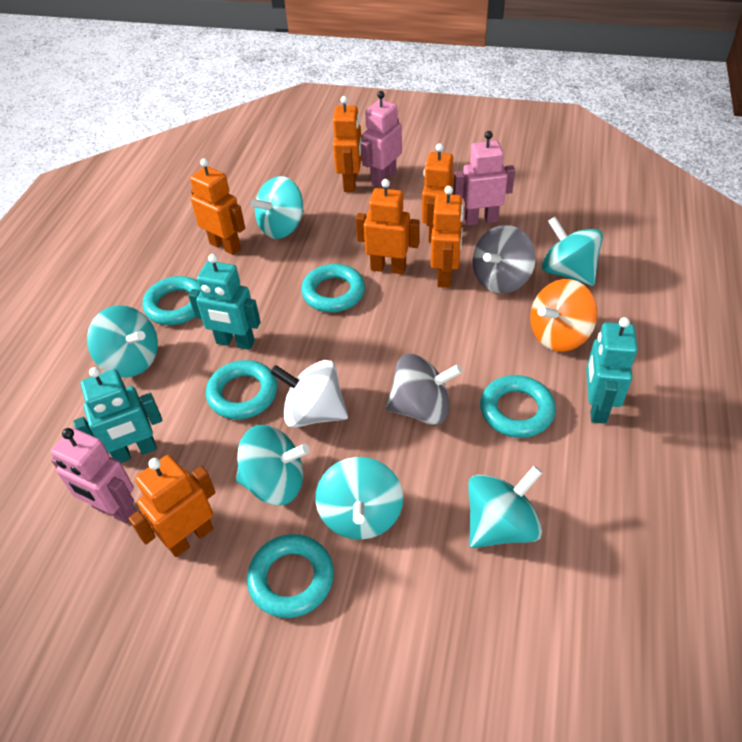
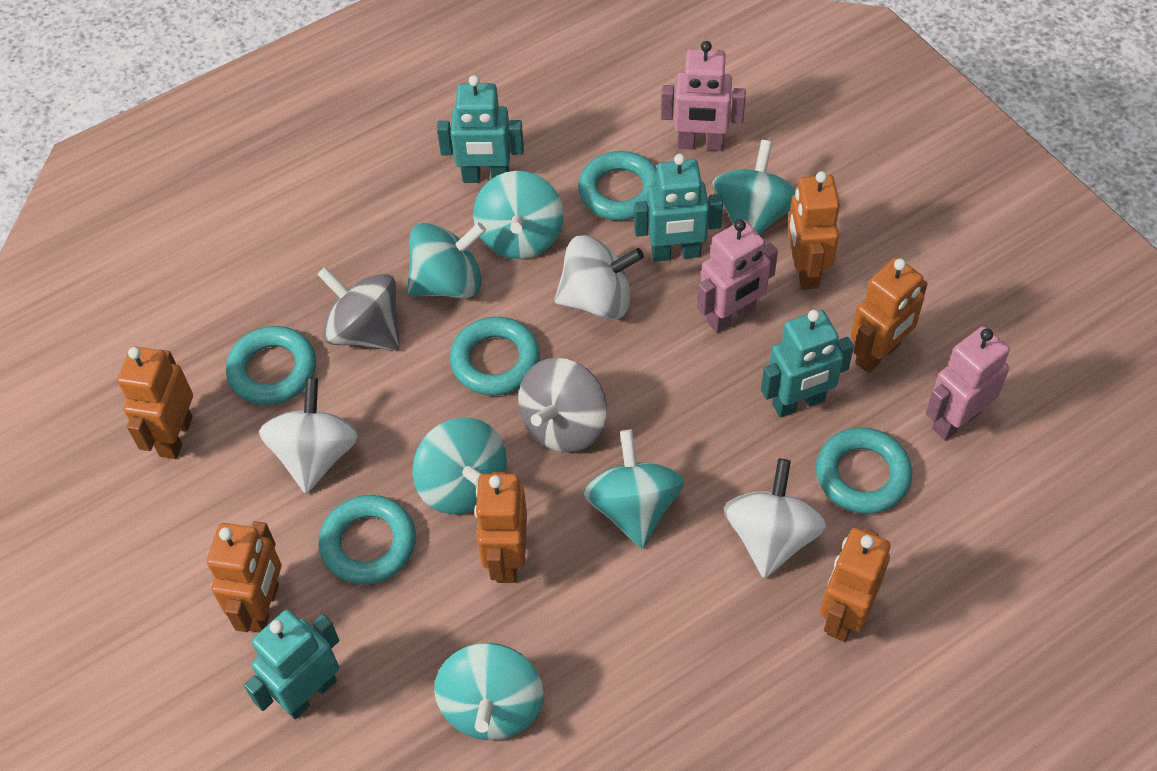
orange spinning top: 1 -> 0
turquoise robot: 3 -> 4
white spinning top: 1 -> 3

